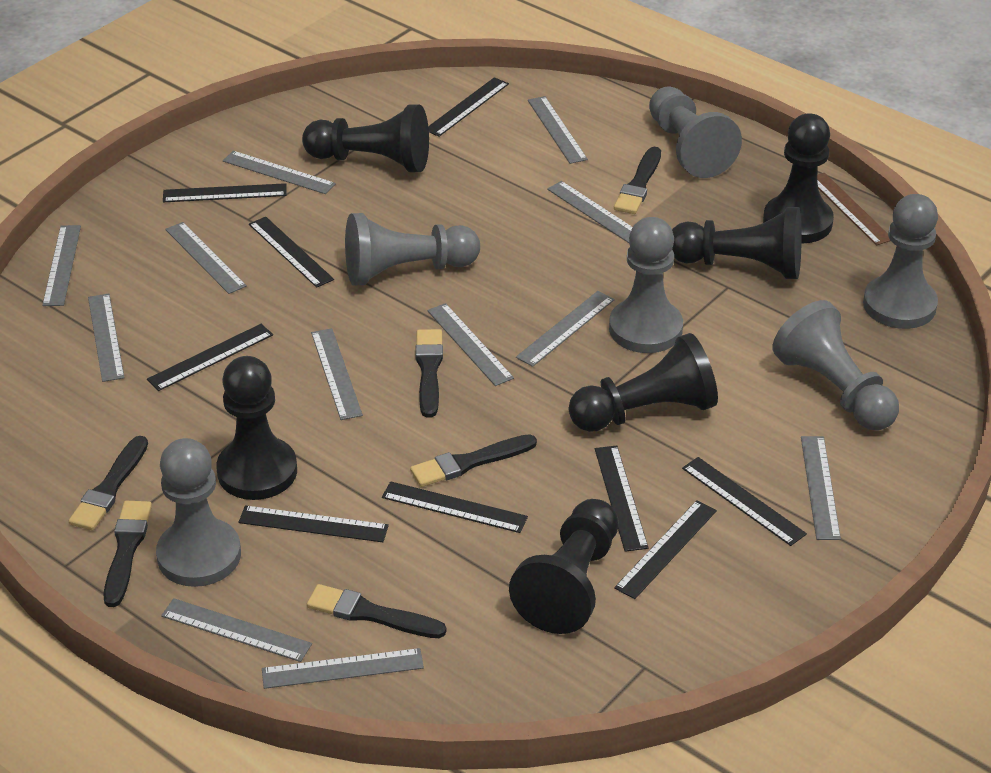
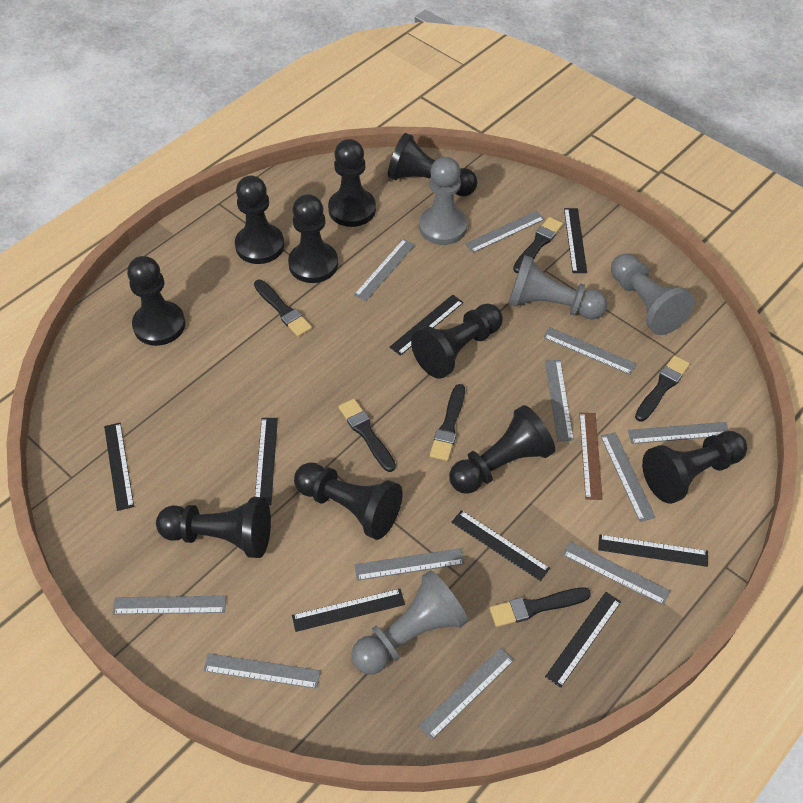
black pawn: 6 -> 10
black ruler: 9 -> 8
grey pawn: 6 -> 4
grey ruler: 12 -> 11

